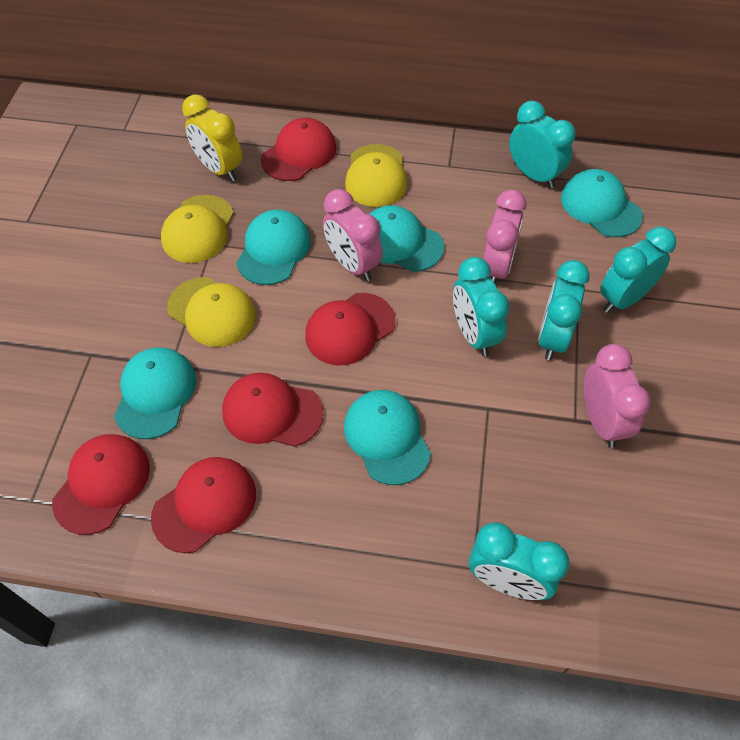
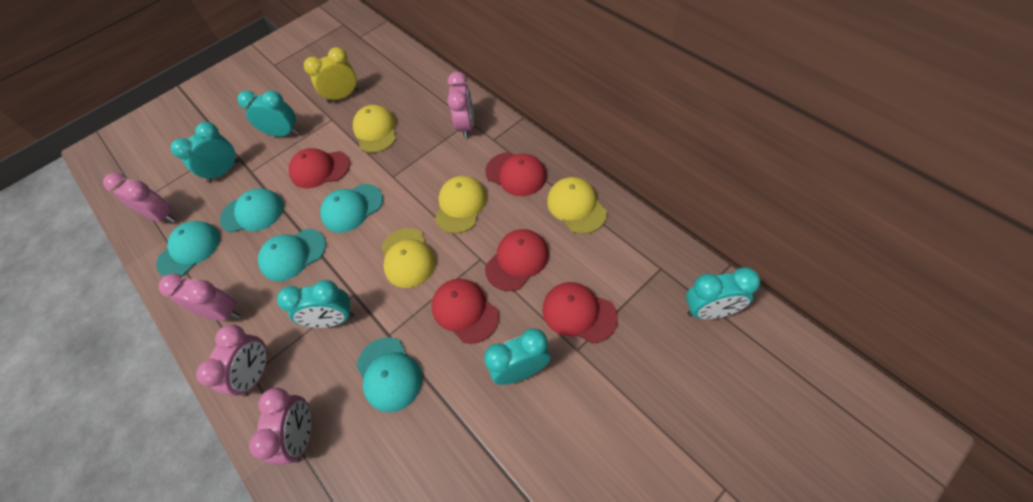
pink clock: 3 -> 5
yellow cap: 3 -> 4

